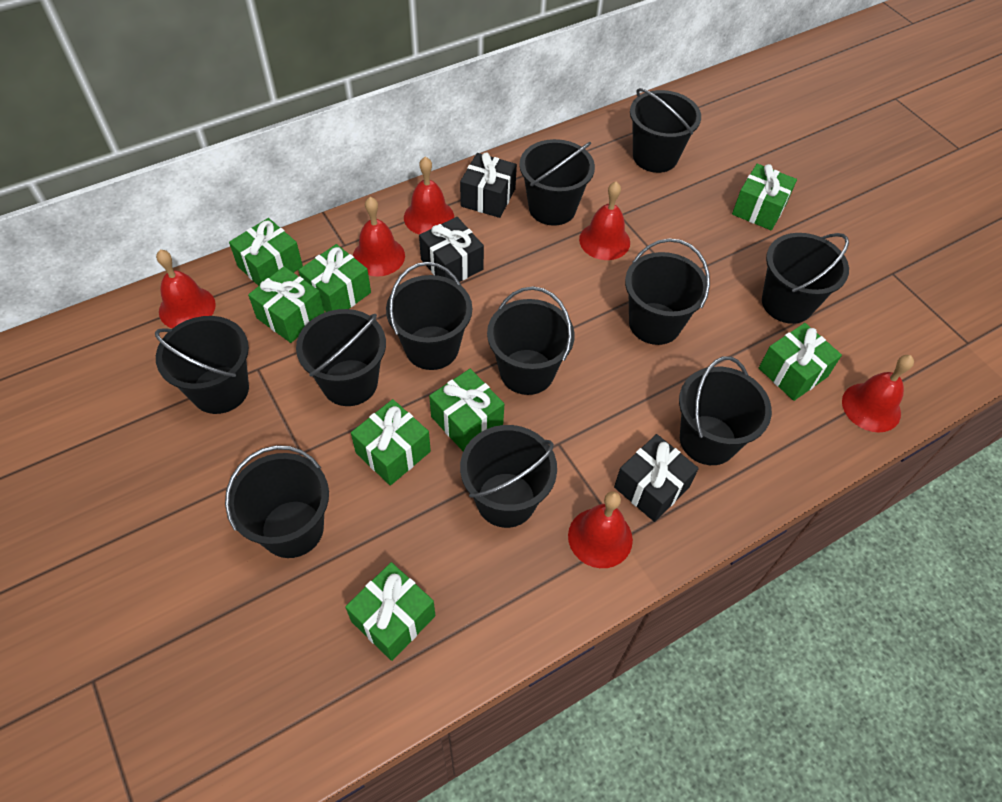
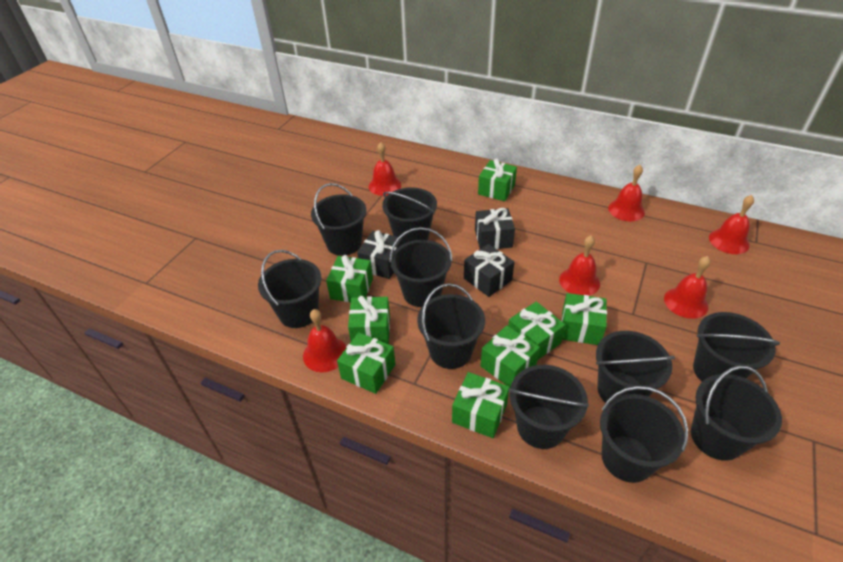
black bucket: 11 -> 10

